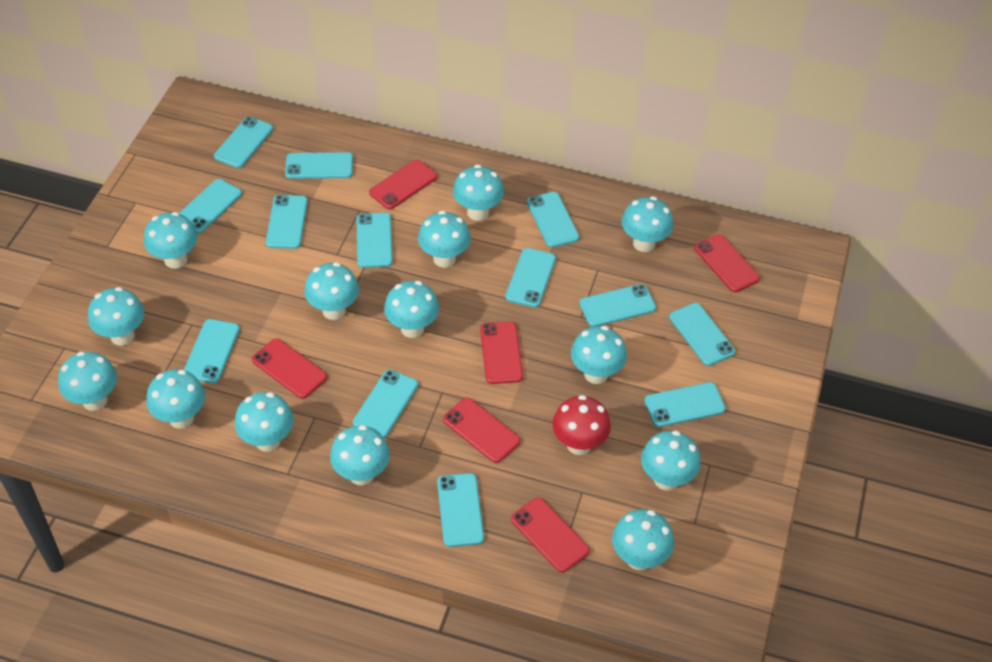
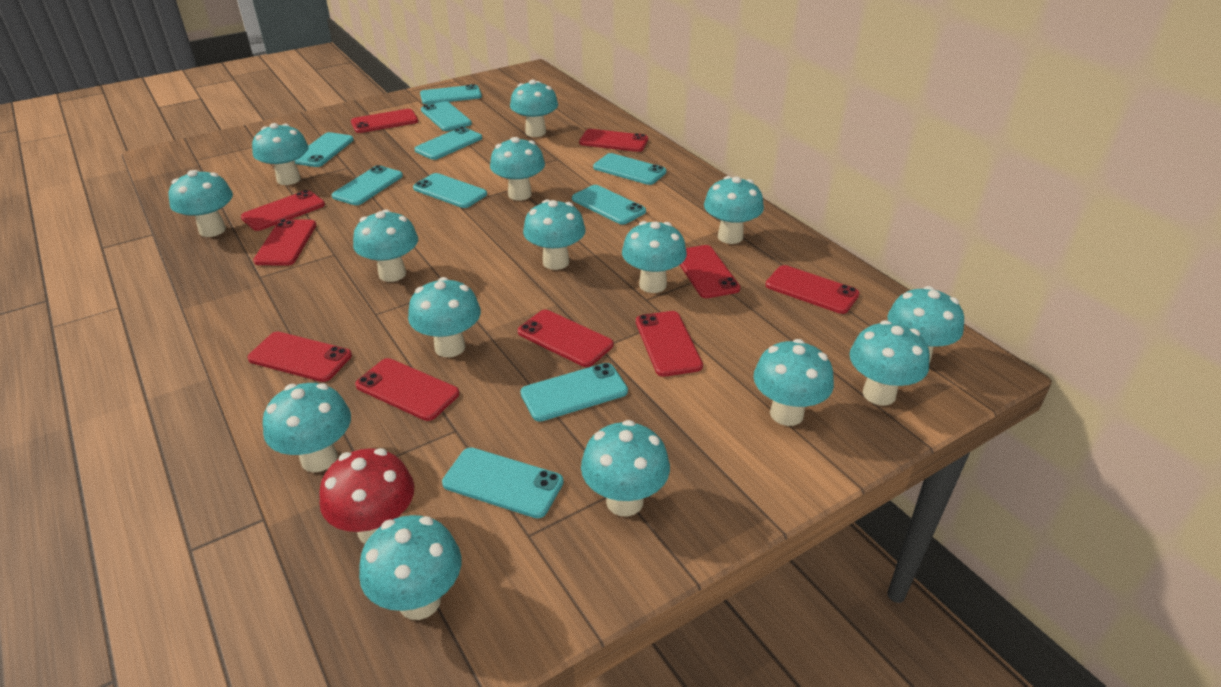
red phone: 6 -> 10
turquoise mushroom: 14 -> 15
turquoise phone: 13 -> 10

